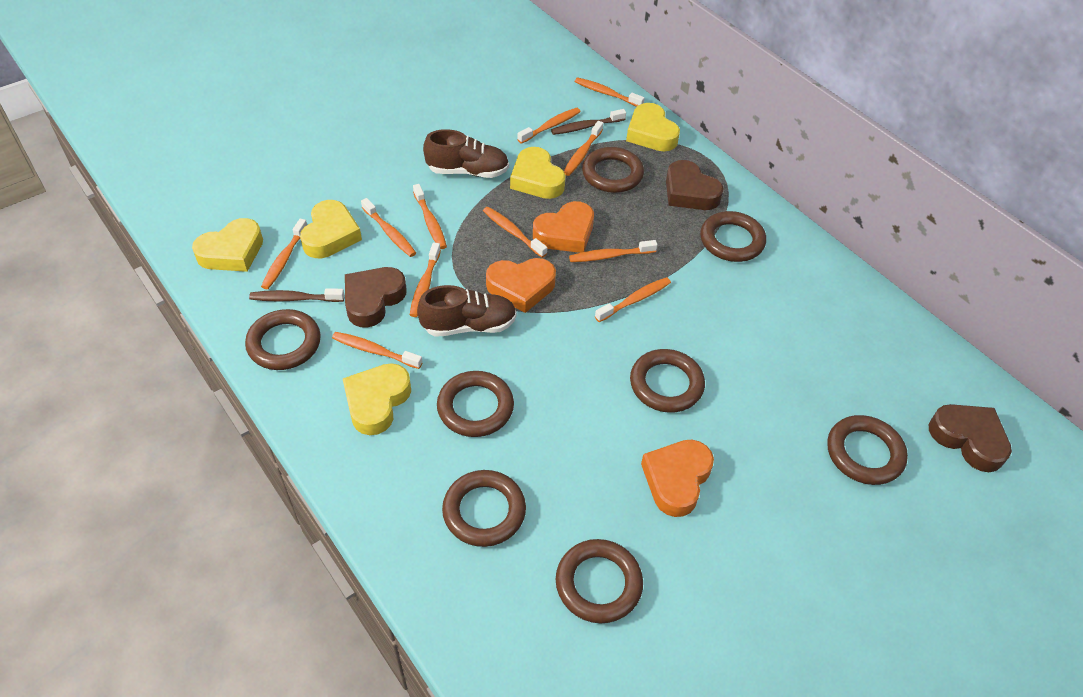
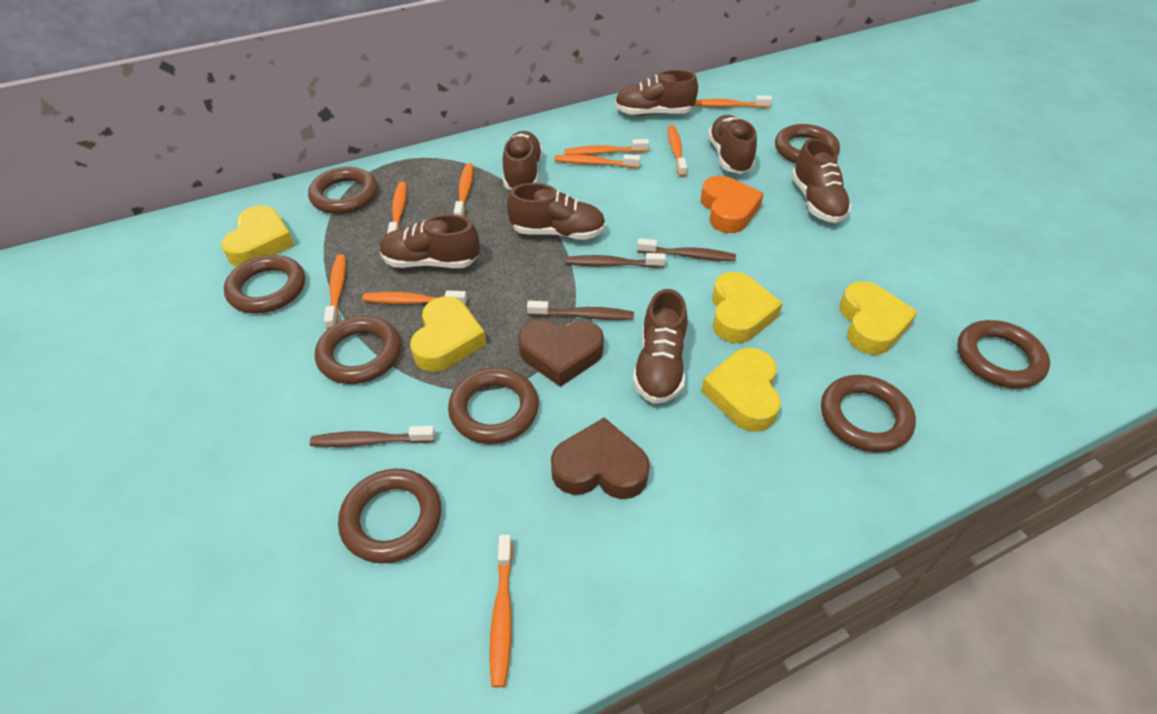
brown heart: 3 -> 2
brown shoe: 2 -> 7
brown toothbrush: 2 -> 4
orange heart: 3 -> 1
orange toothbrush: 11 -> 9

